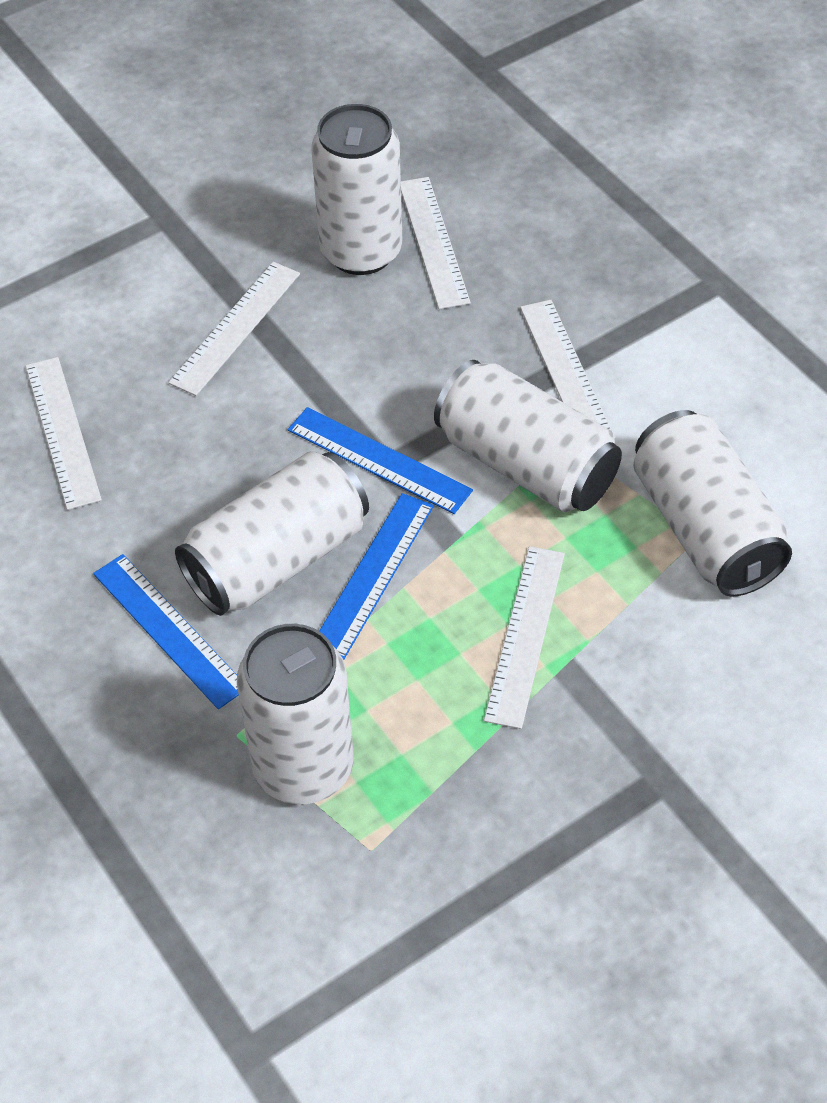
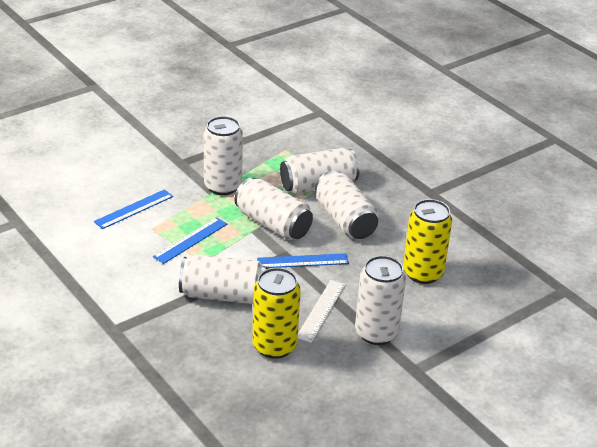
white can: 5 -> 6
white ruler: 5 -> 1
yellow can: 0 -> 2

